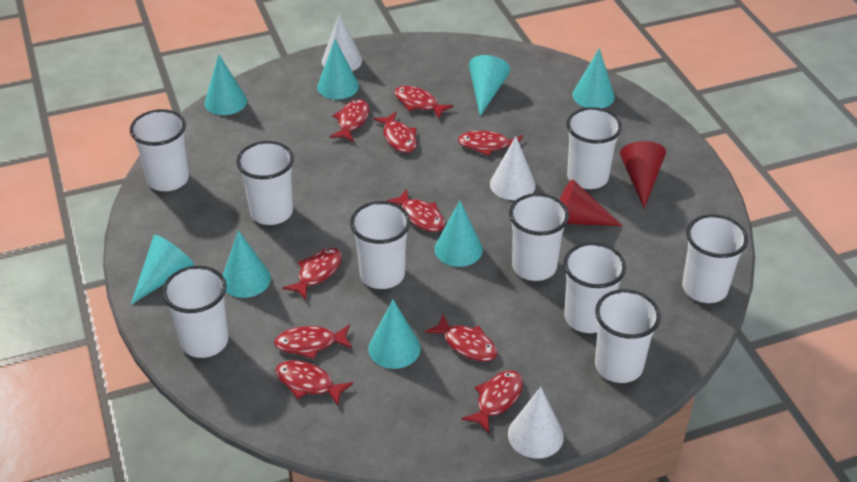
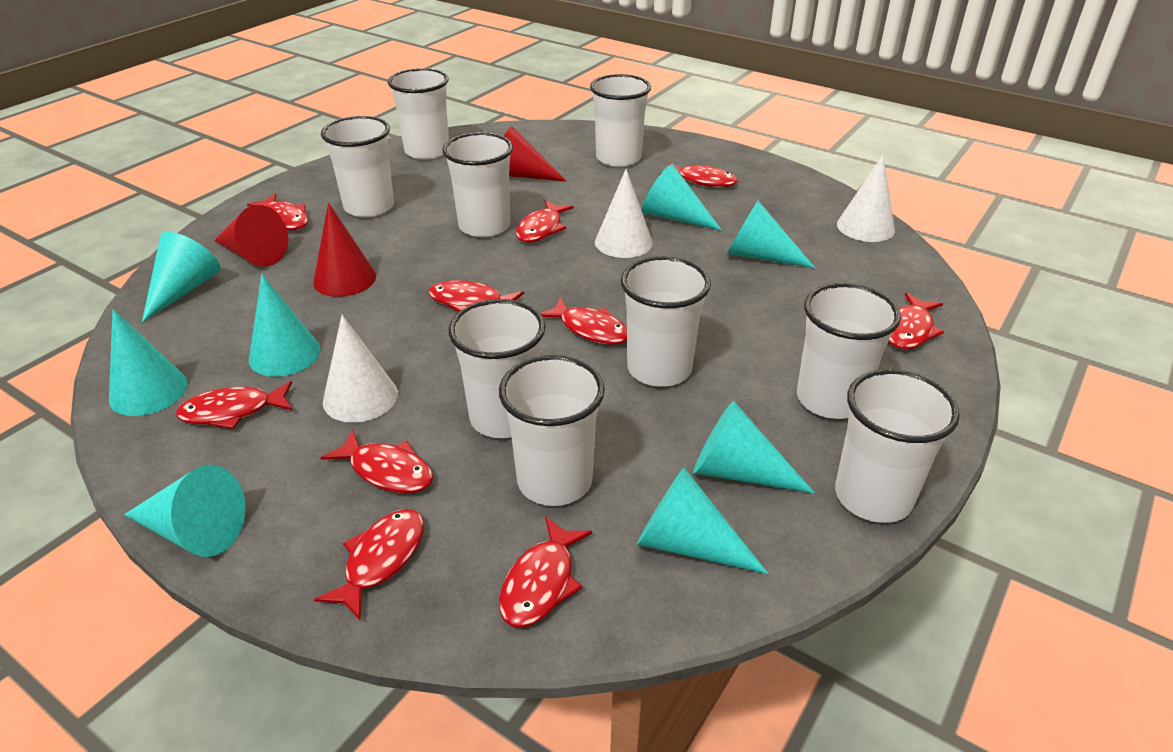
red cone: 2 -> 3

